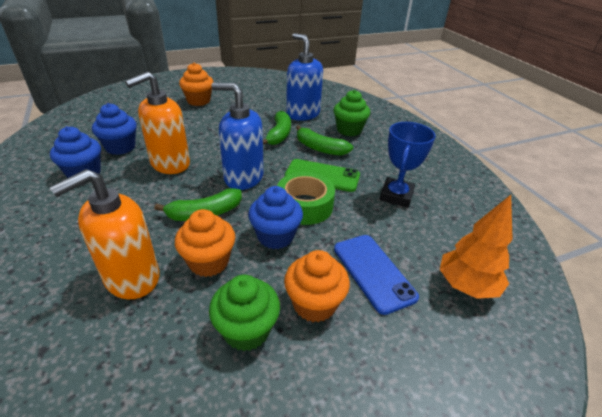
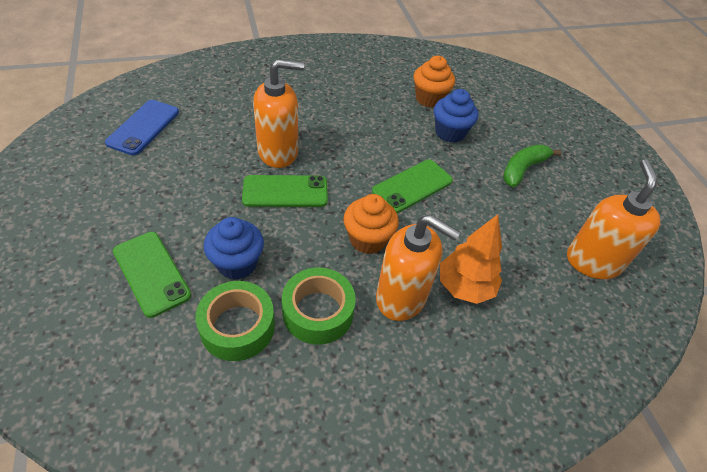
blue cupcake: 3 -> 2
blue soap dispenser: 2 -> 0
blue trophy: 1 -> 0
green banana: 3 -> 1
green cupcake: 2 -> 0
green phone: 1 -> 3
green tape: 1 -> 2
orange cupcake: 3 -> 2
orange soap dispenser: 2 -> 3

